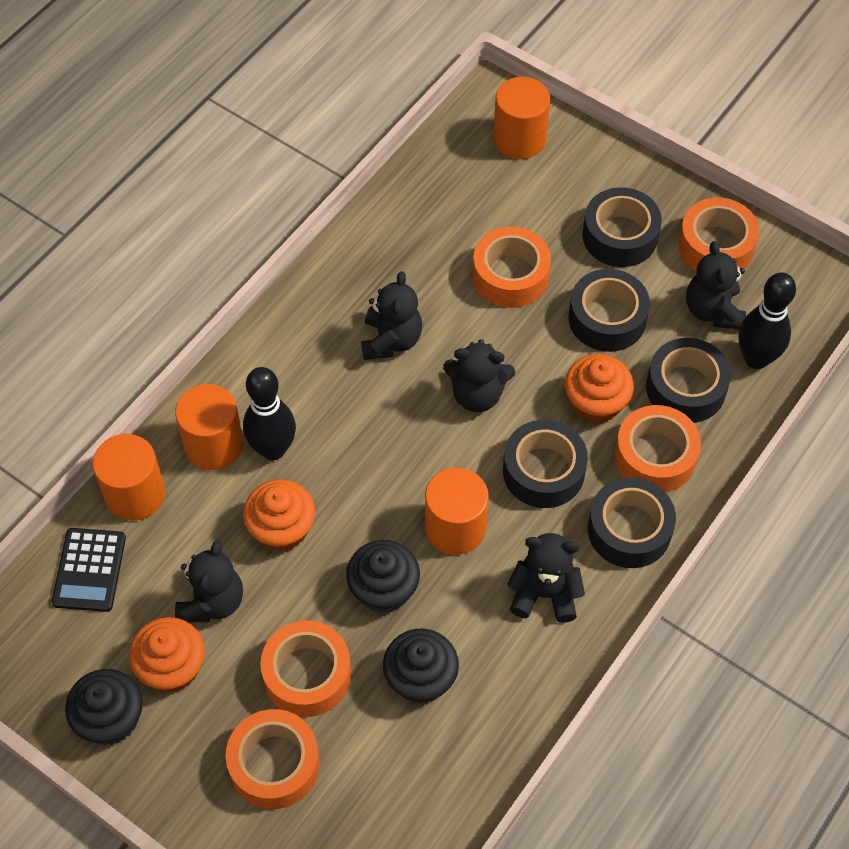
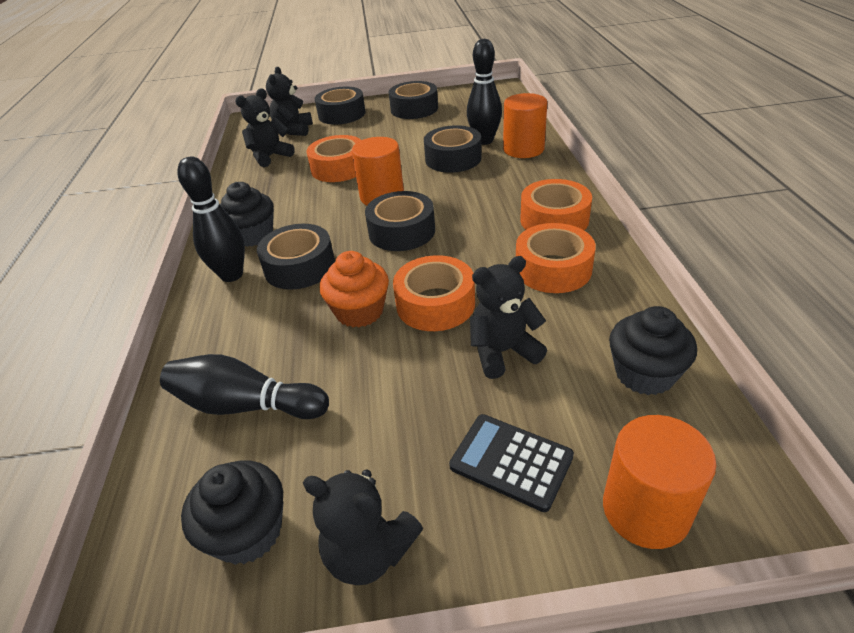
black bowling pin: 2 -> 3
black teddy bear: 5 -> 4
orange cupcake: 3 -> 1
orange cylinder: 4 -> 3
orange tape: 5 -> 4

